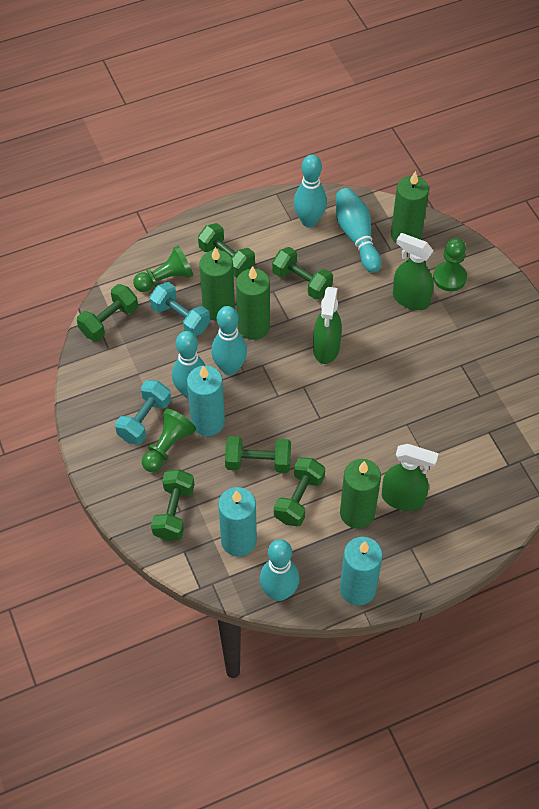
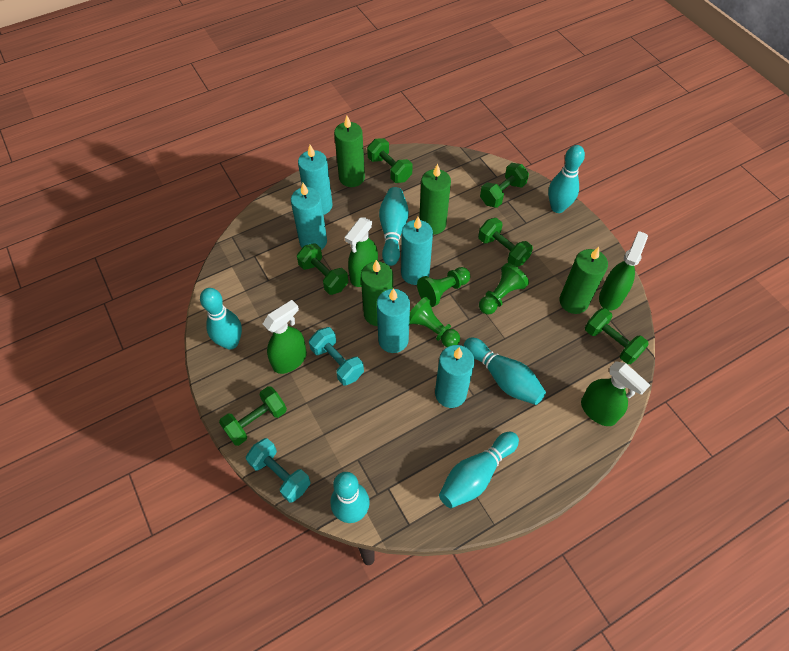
green spray bottle: 3 -> 4
turquoise bowling pin: 5 -> 6
turquoise candle: 3 -> 5

